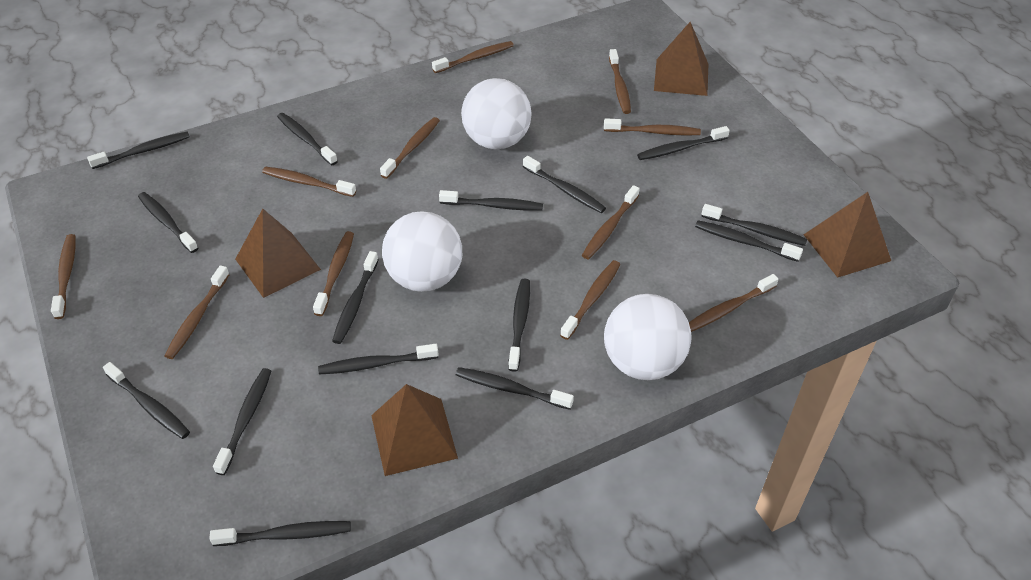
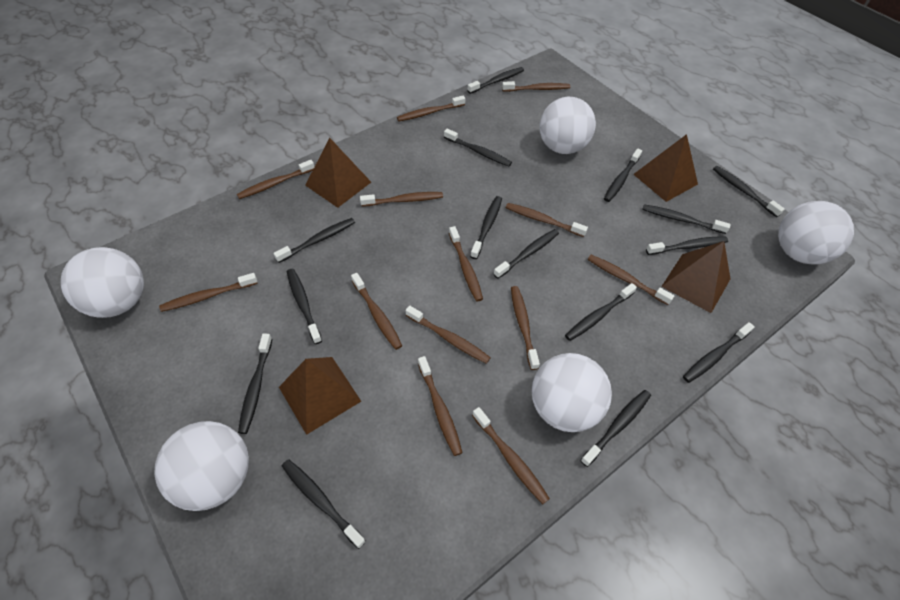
brown toothbrush: 11 -> 13
white ball: 3 -> 5

